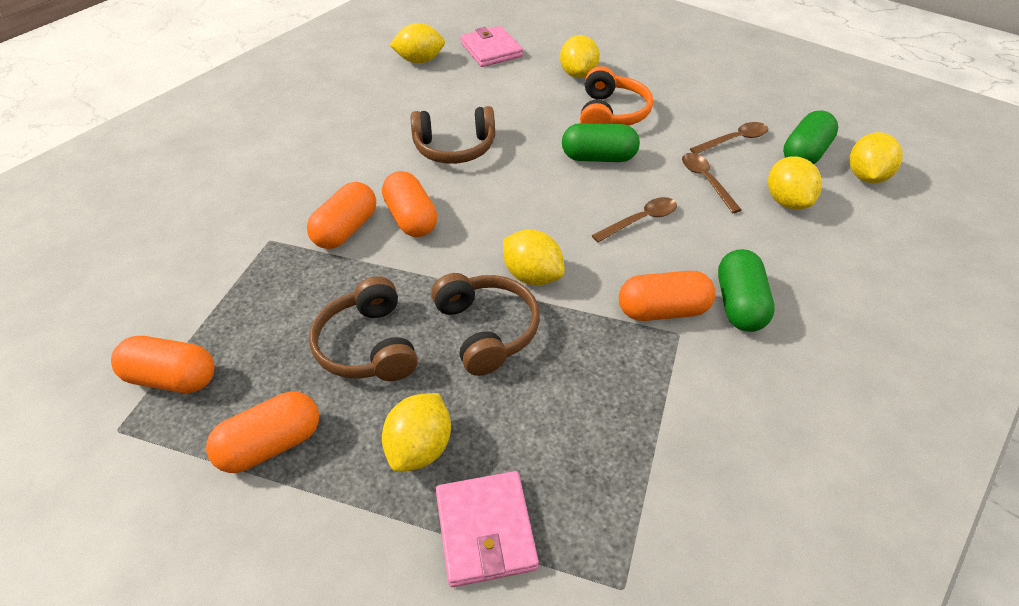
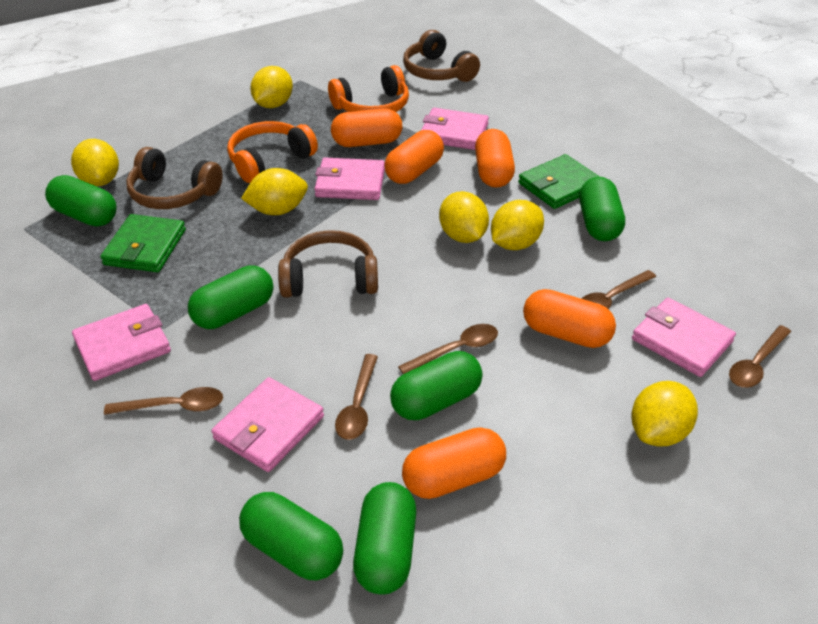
brown spoon: 3 -> 5
green capsule: 3 -> 6
green wallet: 0 -> 2
orange headphones: 1 -> 2
pink wallet: 2 -> 5

